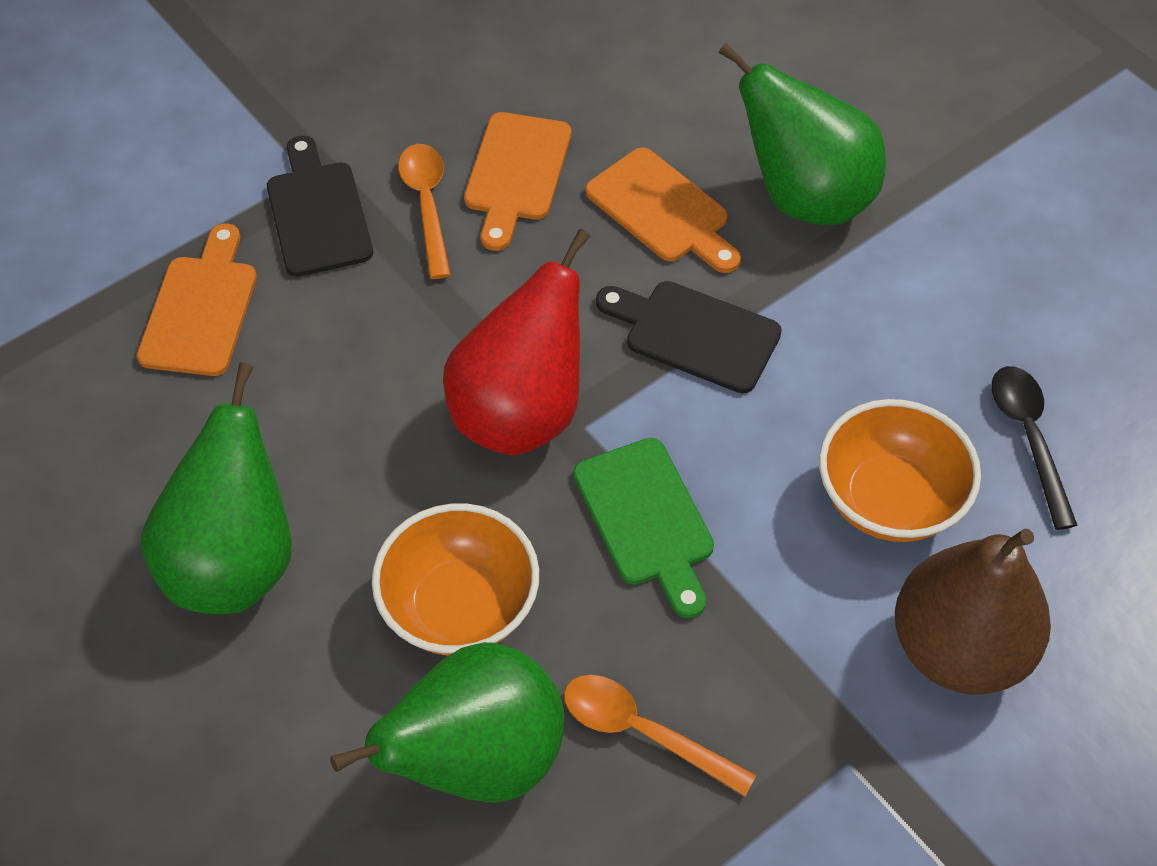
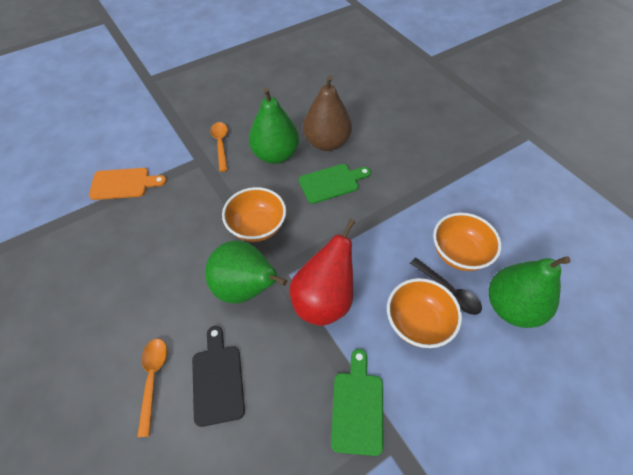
black cutting board: 2 -> 1
green cutting board: 1 -> 2
orange bowl: 2 -> 3
orange cutting board: 3 -> 1

